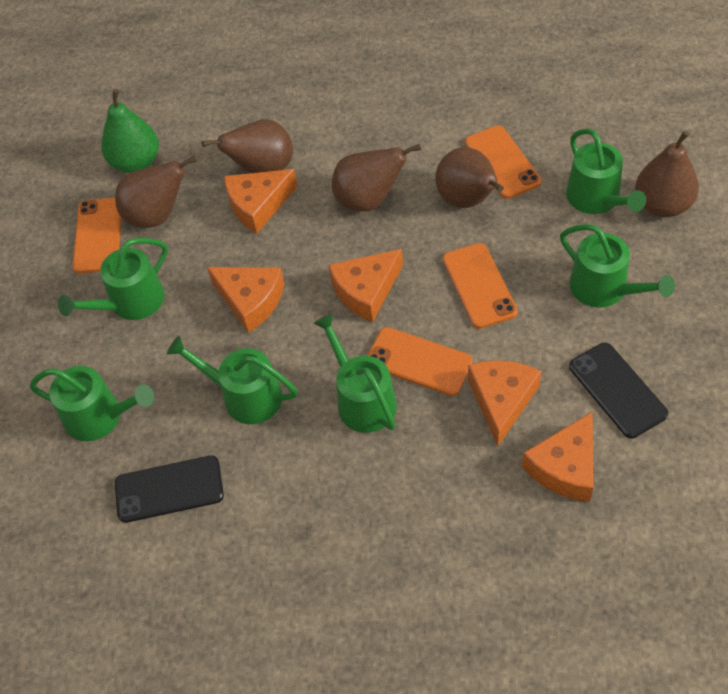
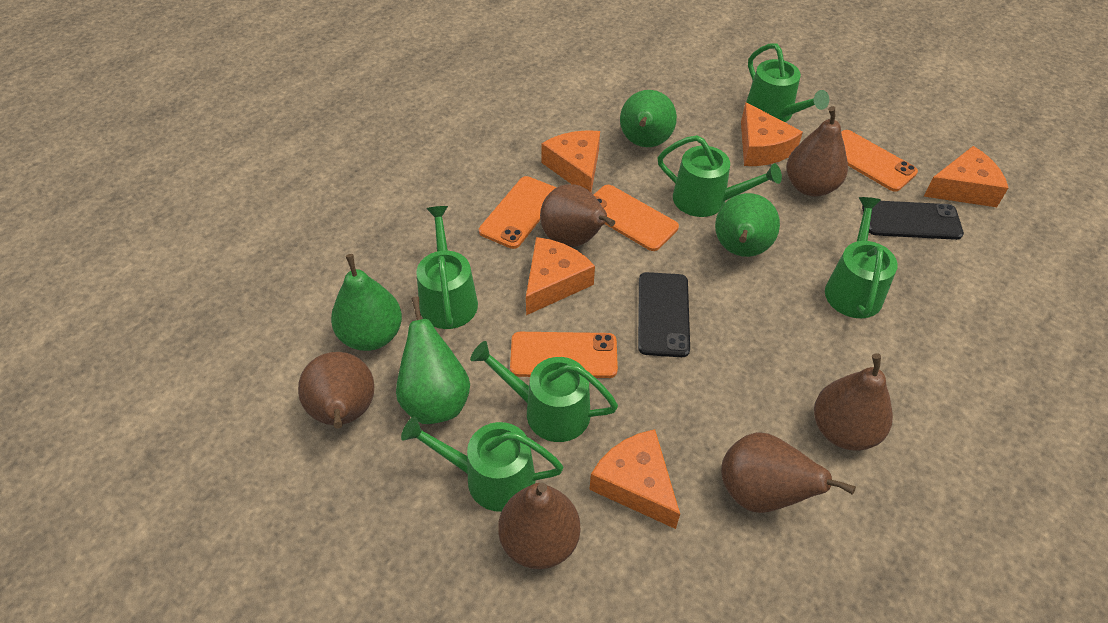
brown pear: 5 -> 6
green pear: 1 -> 4

